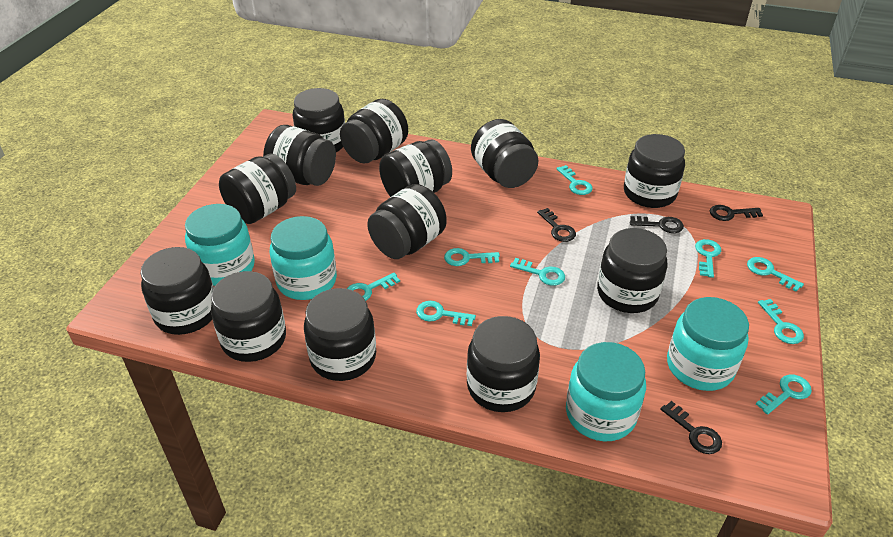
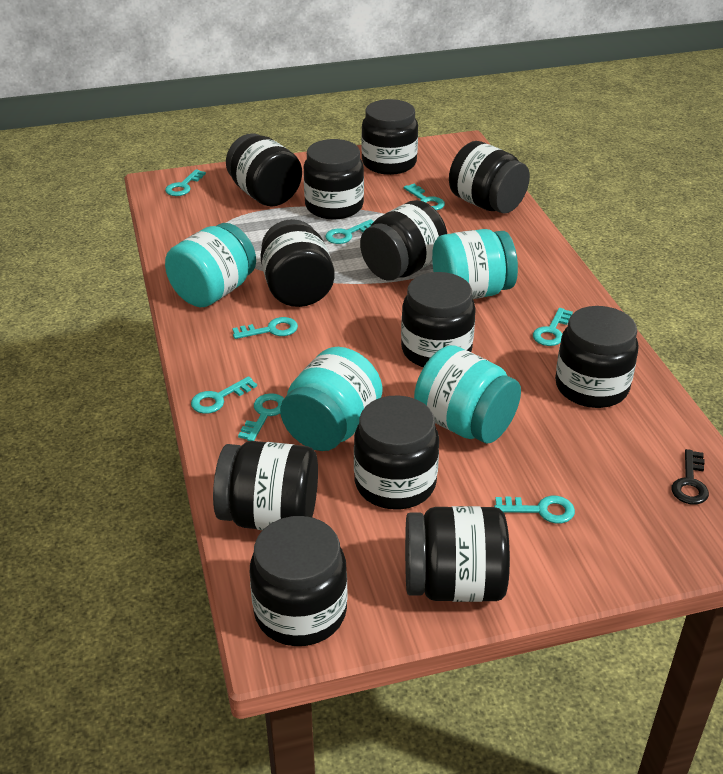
black jar: 13 -> 12
black key: 4 -> 1
turquoise key: 9 -> 8

